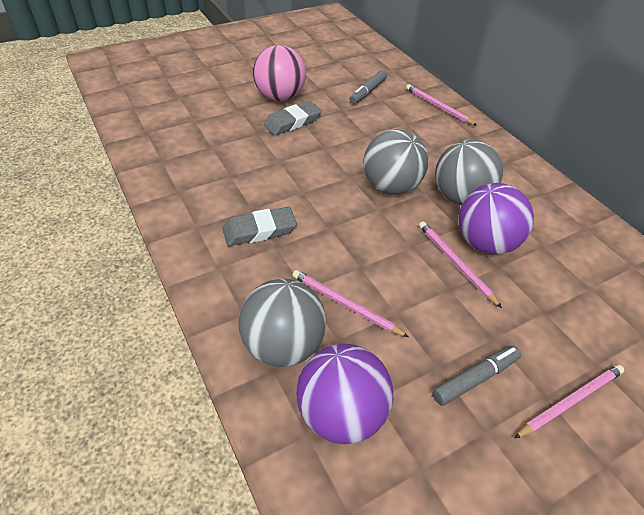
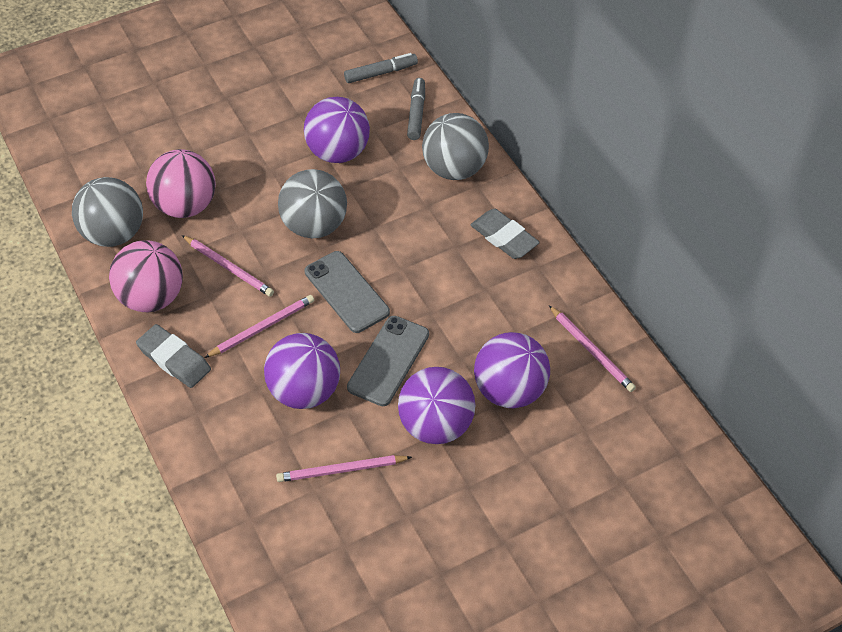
grey phone: 0 -> 2
pink ball: 1 -> 2
purple ball: 2 -> 4

